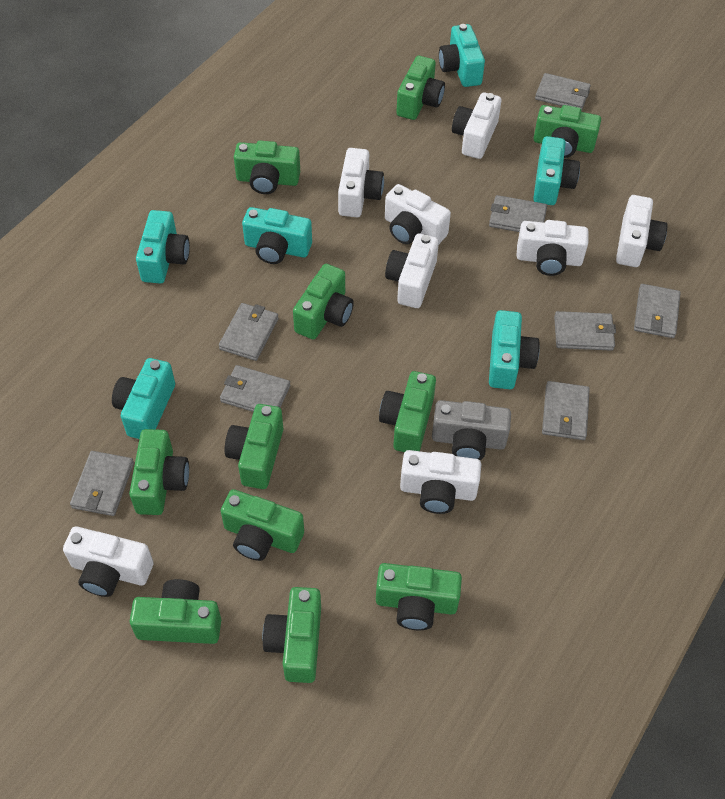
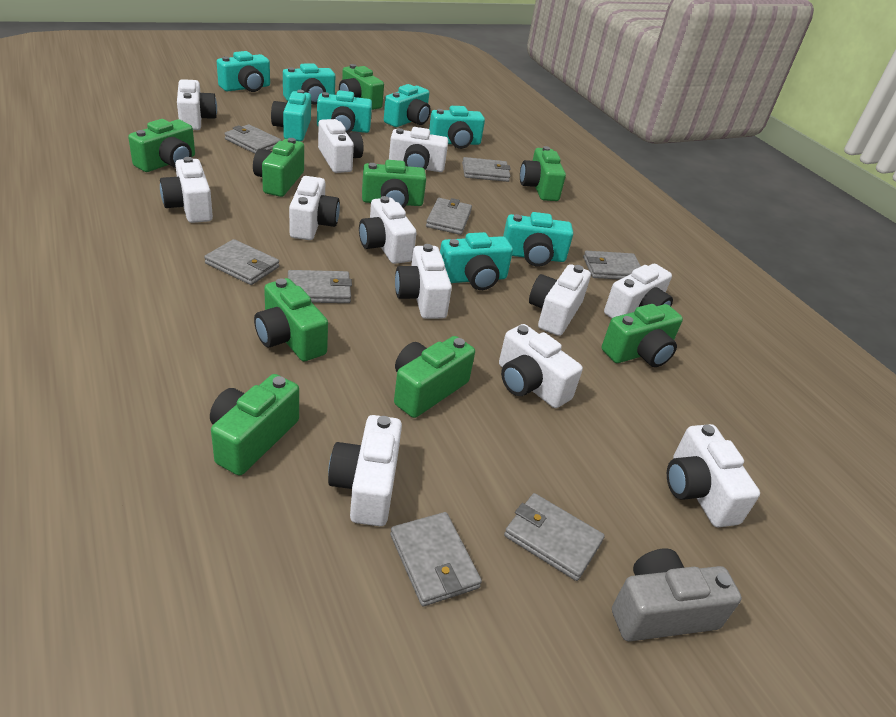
green camera: 11 -> 9
turquoise camera: 6 -> 8
white camera: 8 -> 12

